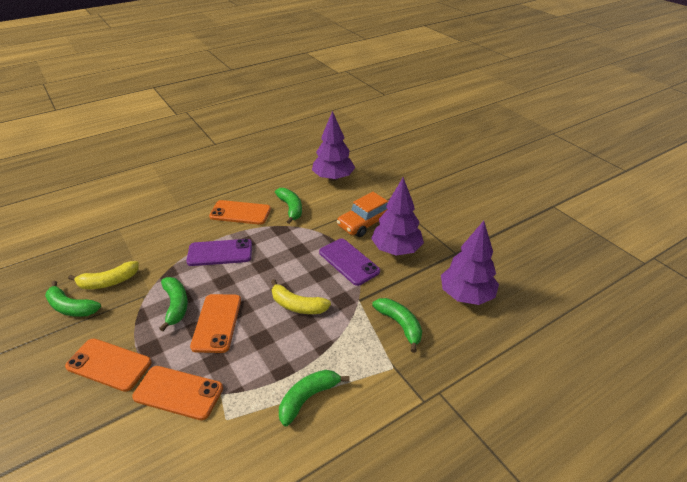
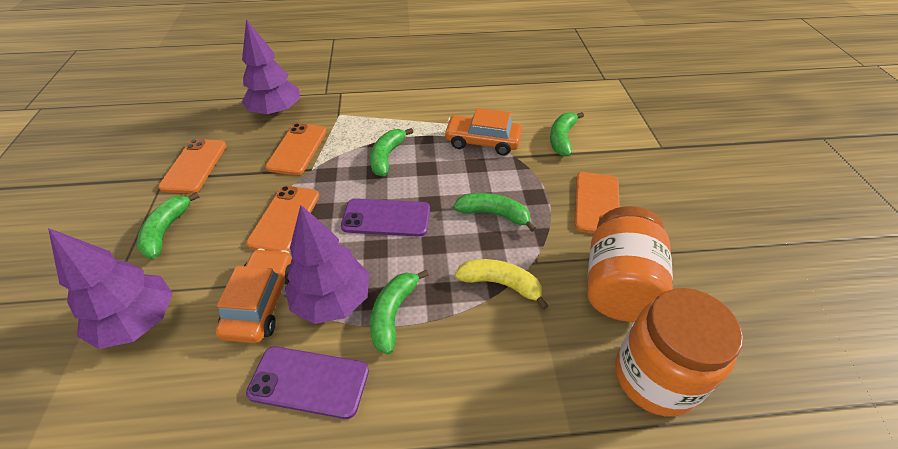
orange car: 1 -> 2
orange jar: 0 -> 2
yellow banana: 2 -> 1

